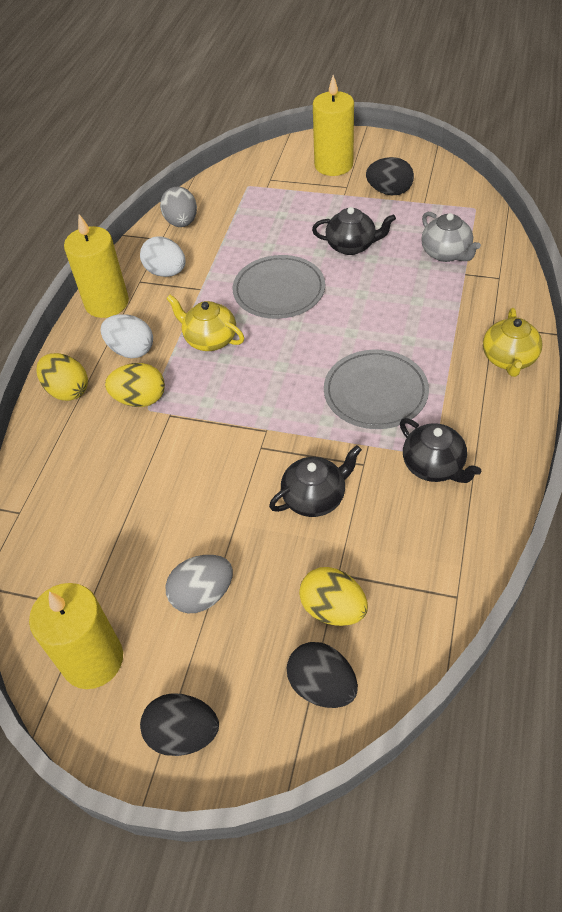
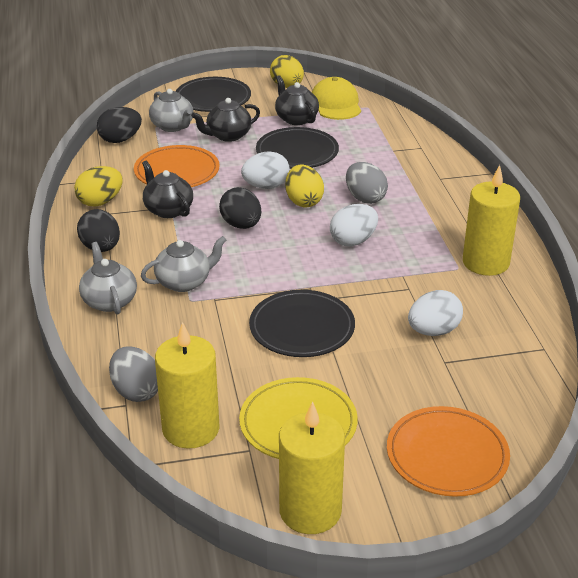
black plate: 0 -> 3
grey plate: 2 -> 0
grey teapot: 1 -> 3
orange plate: 0 -> 2
white egg: 2 -> 3
yellow cap: 0 -> 1
yellow plate: 0 -> 1
yellow teapot: 2 -> 0

